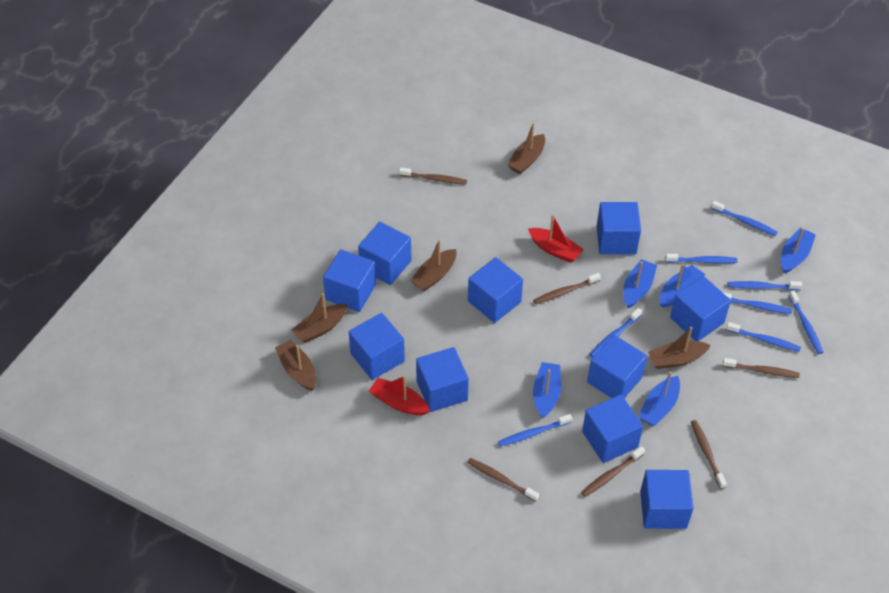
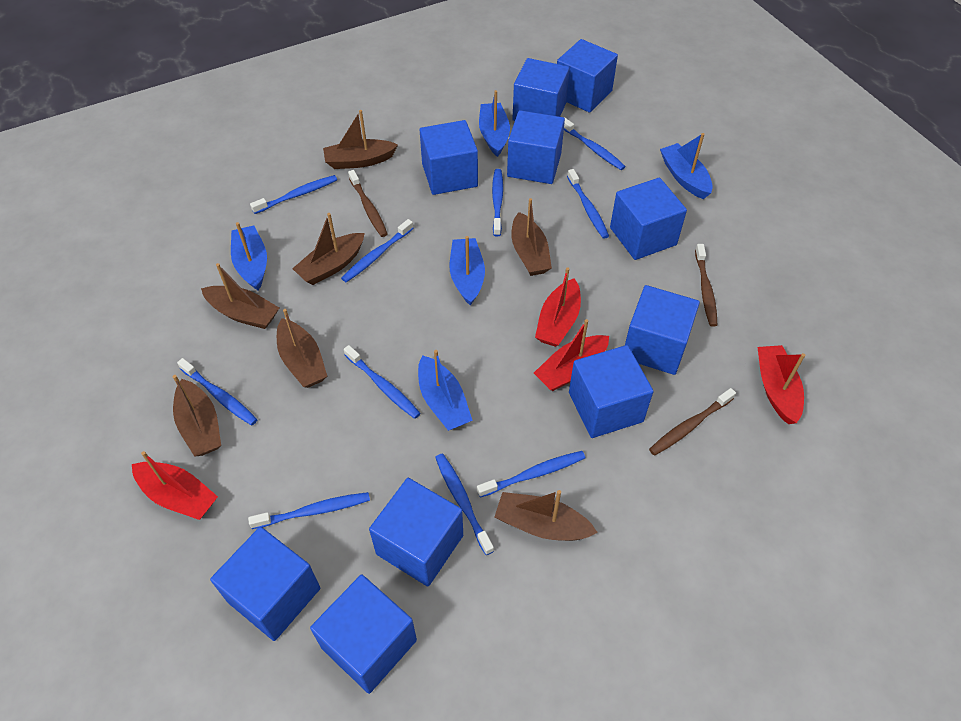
blue toothbrush: 8 -> 10
brown boat: 5 -> 7
brown toothbrush: 6 -> 3
red boat: 2 -> 4

